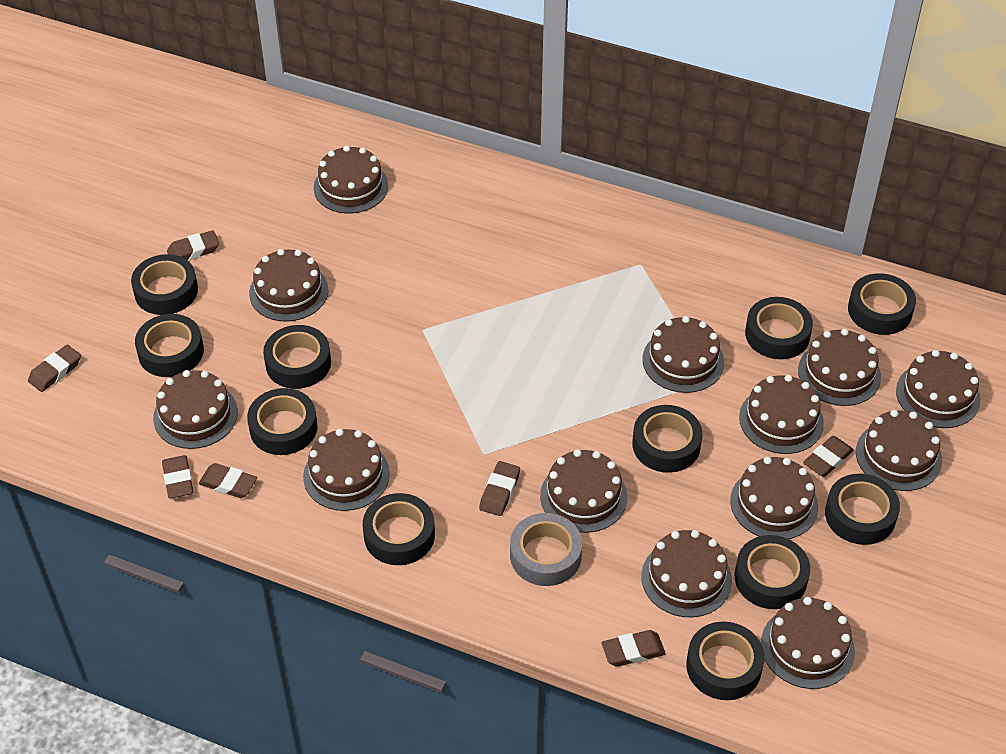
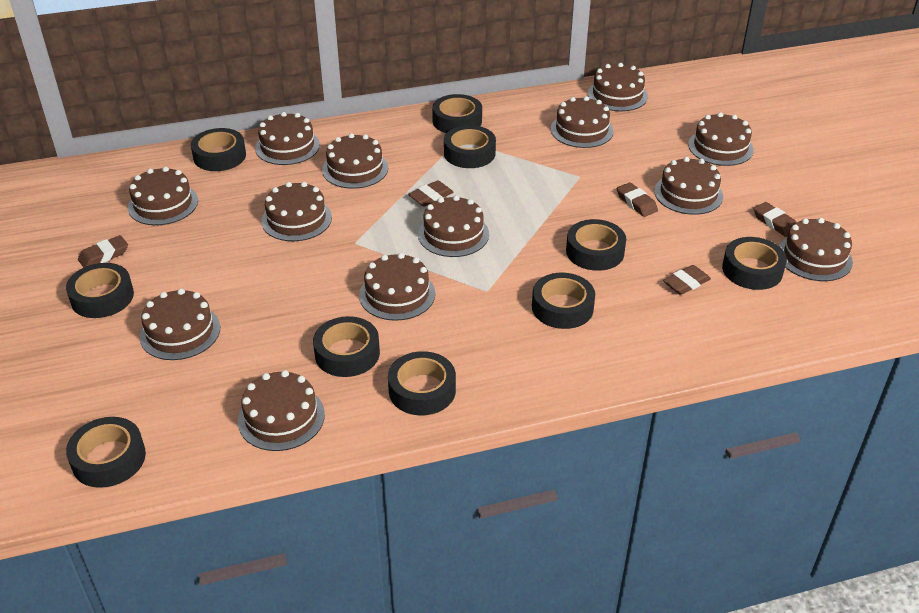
black tape: 11 -> 10
brown eraser: 7 -> 5
grey tape: 1 -> 0

